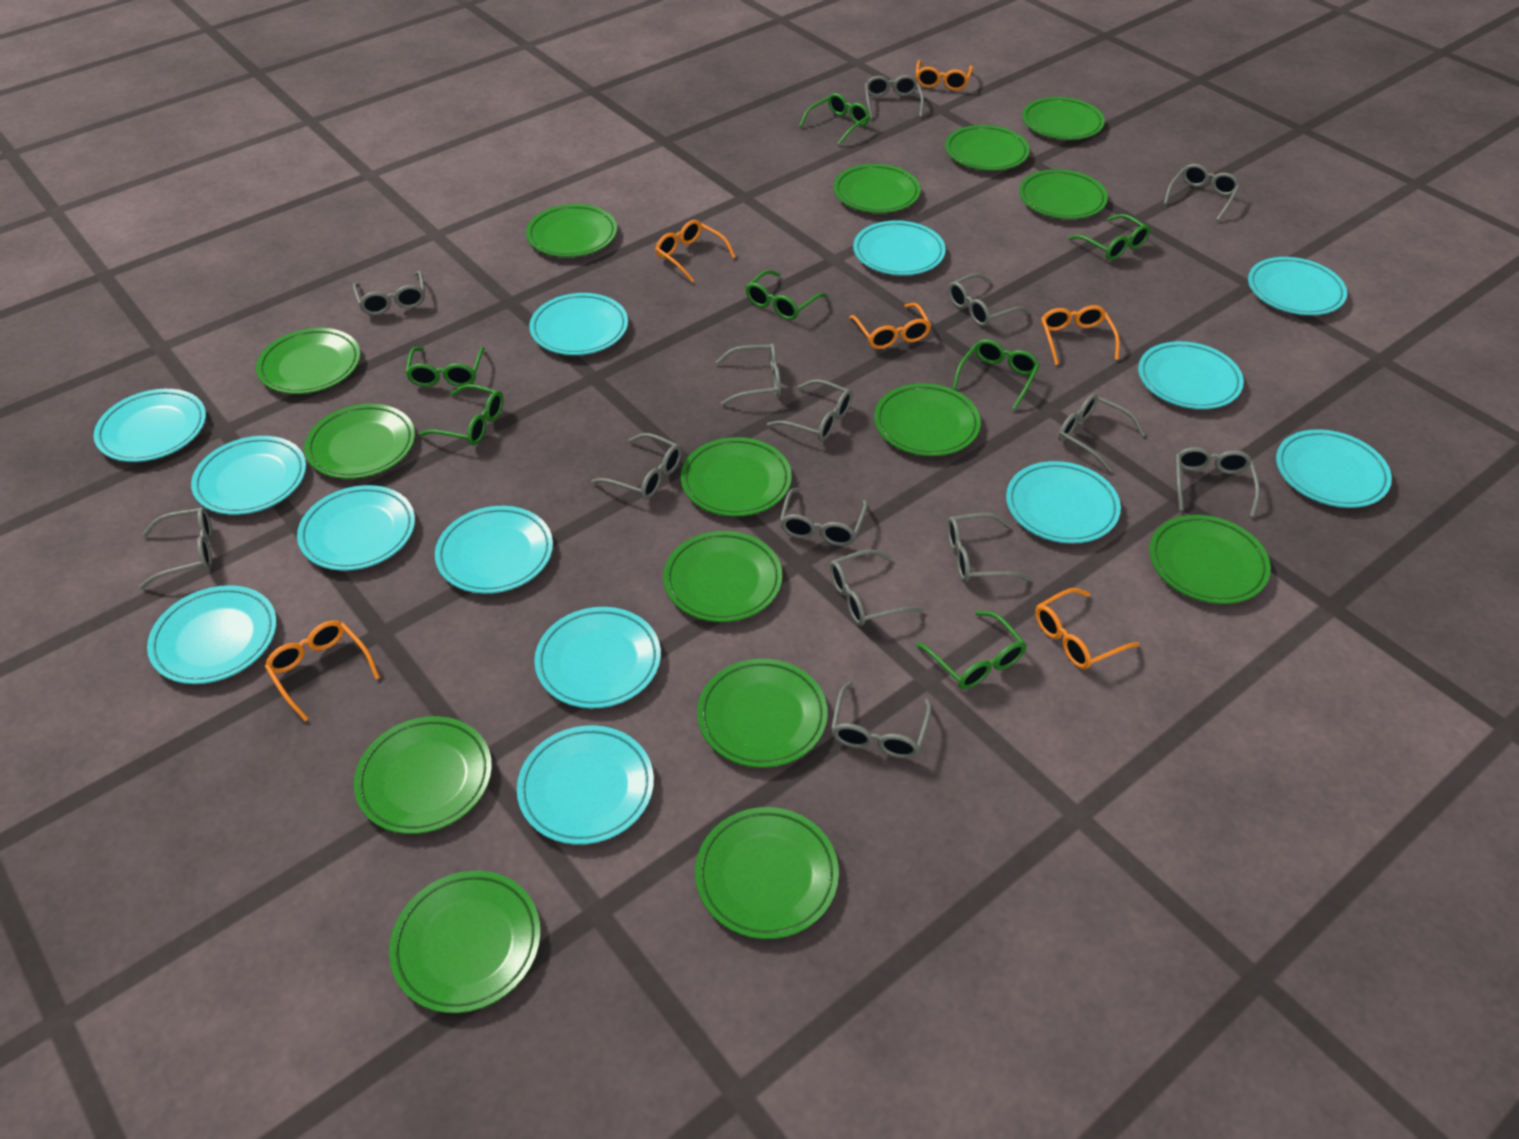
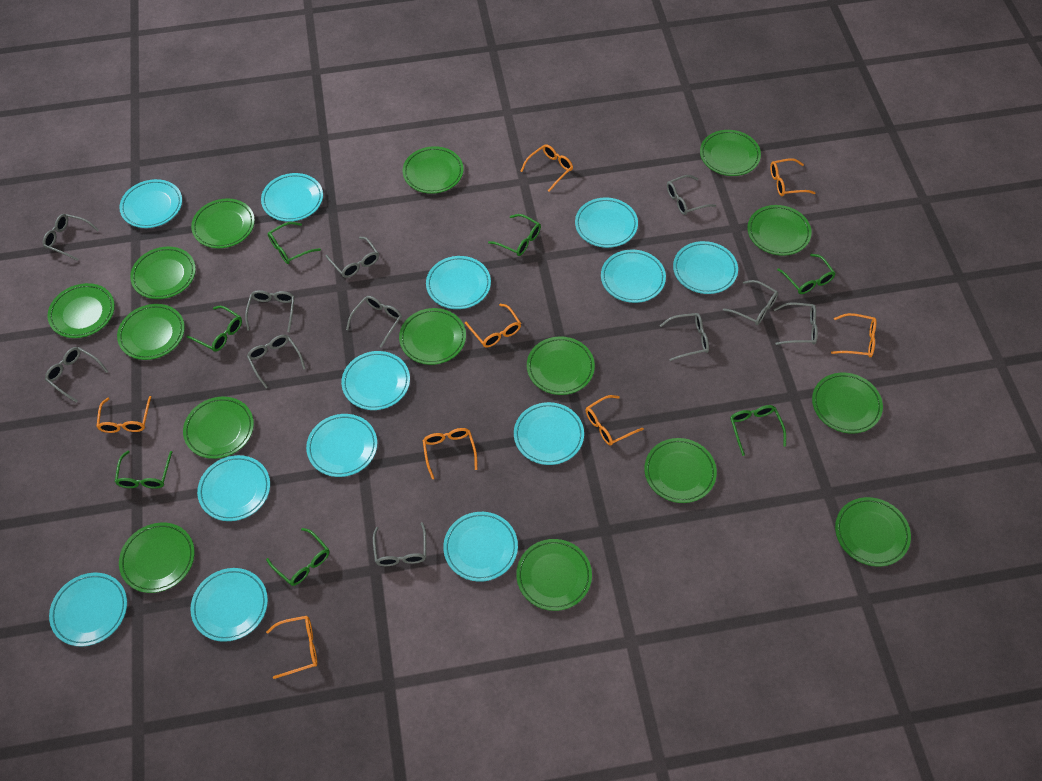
grey glasses: 14 -> 11
orange glasses: 6 -> 8

